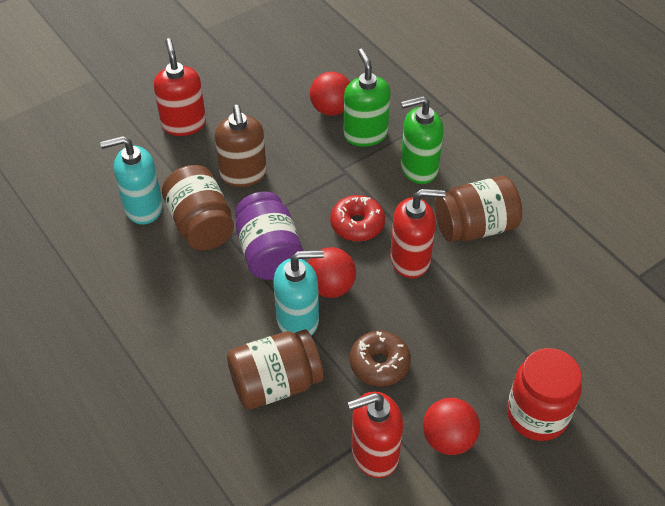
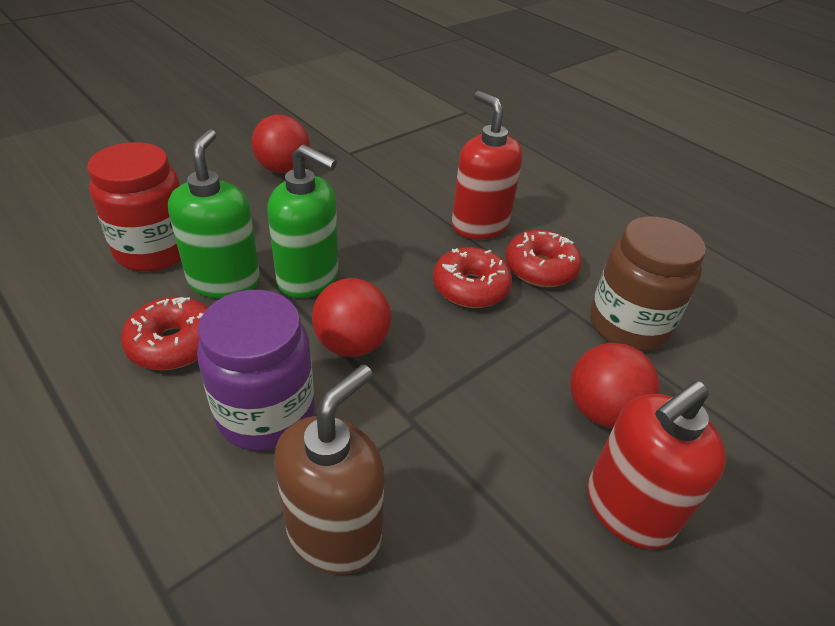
brown donut: 1 -> 0
brown jar: 3 -> 1
red donut: 1 -> 3
red soap dispenser: 3 -> 2
turquoise soap dispenser: 2 -> 0

